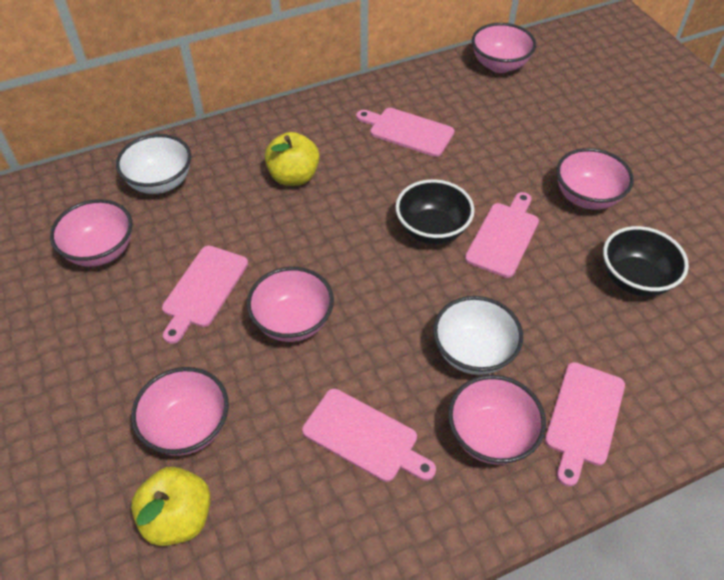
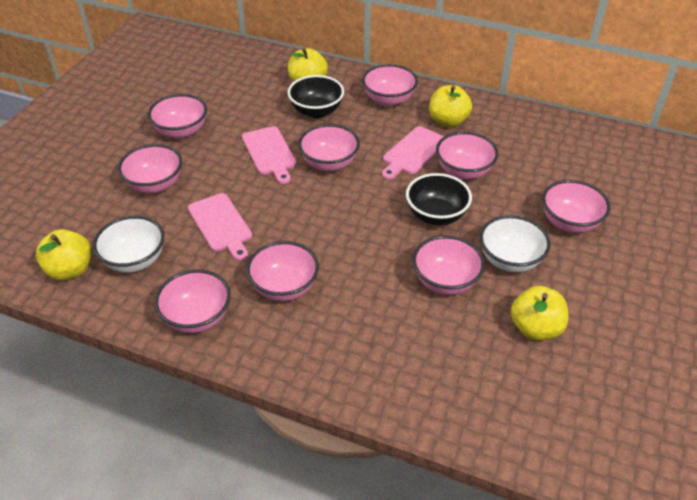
pink bowl: 6 -> 9
pink cutting board: 5 -> 3
yellow apple: 2 -> 4

